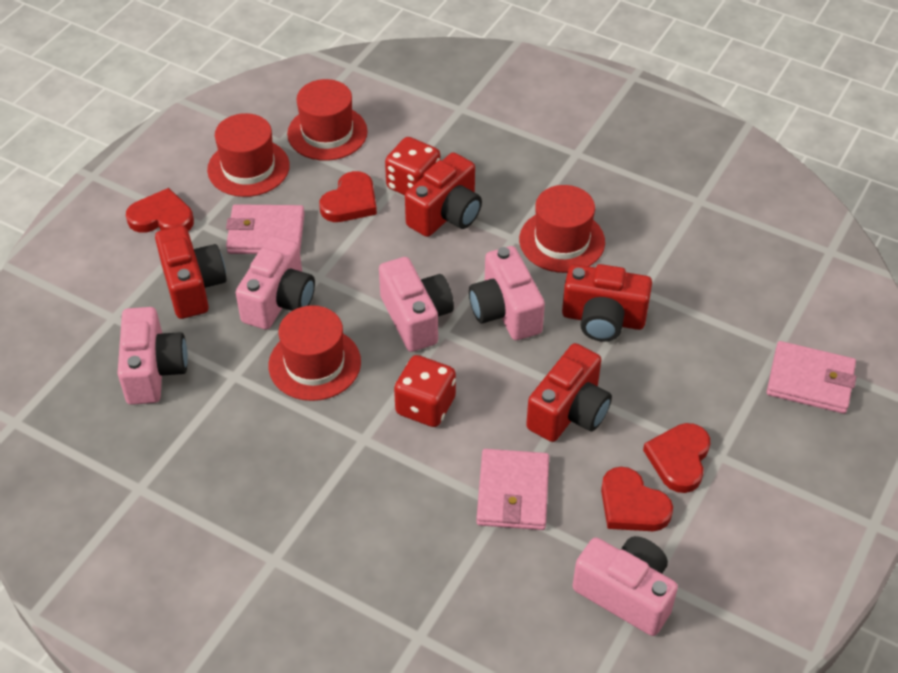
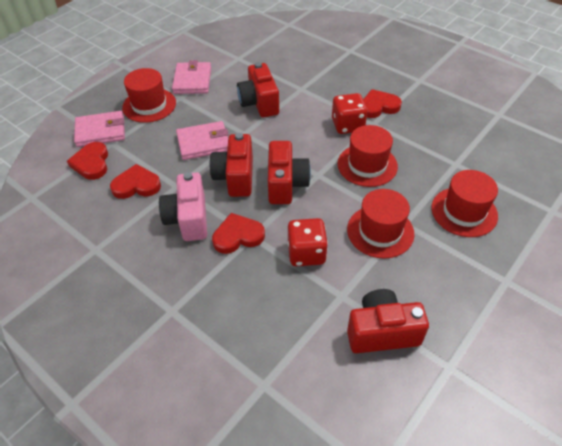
pink camera: 5 -> 1

